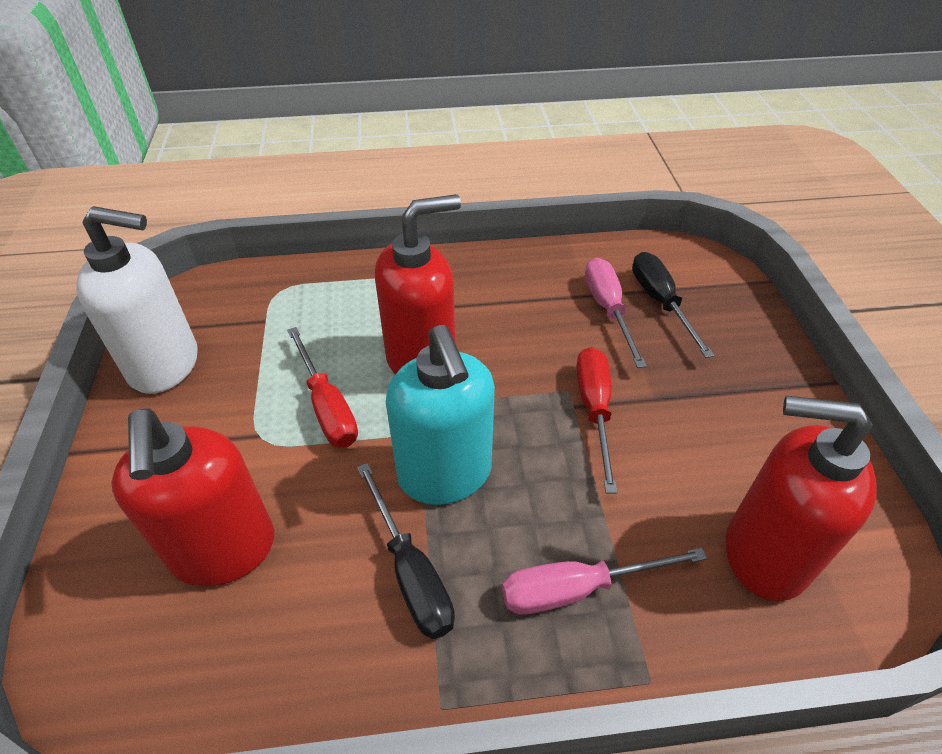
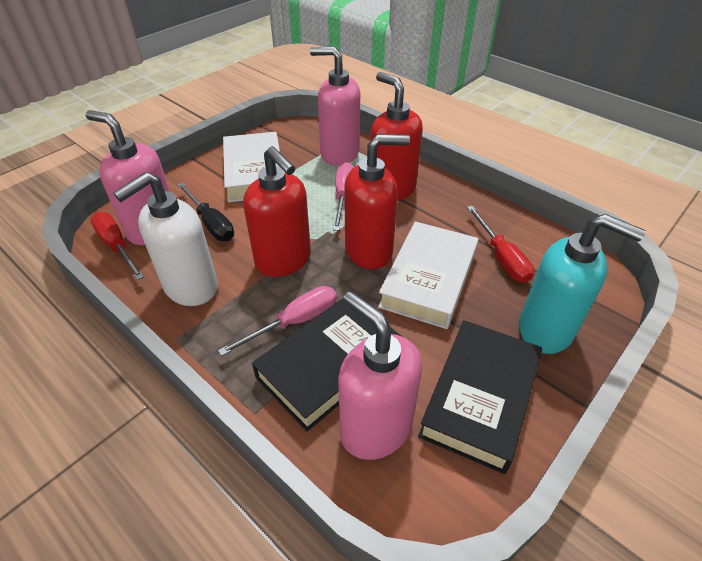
black book: 0 -> 2
black screwdriver: 2 -> 1
pink soap dispenser: 0 -> 3
white book: 0 -> 2

